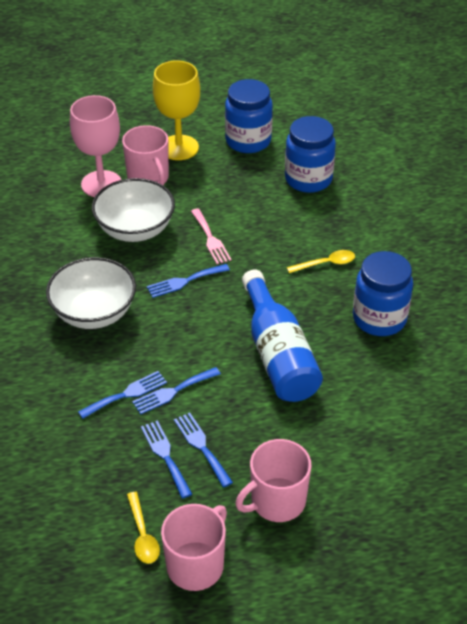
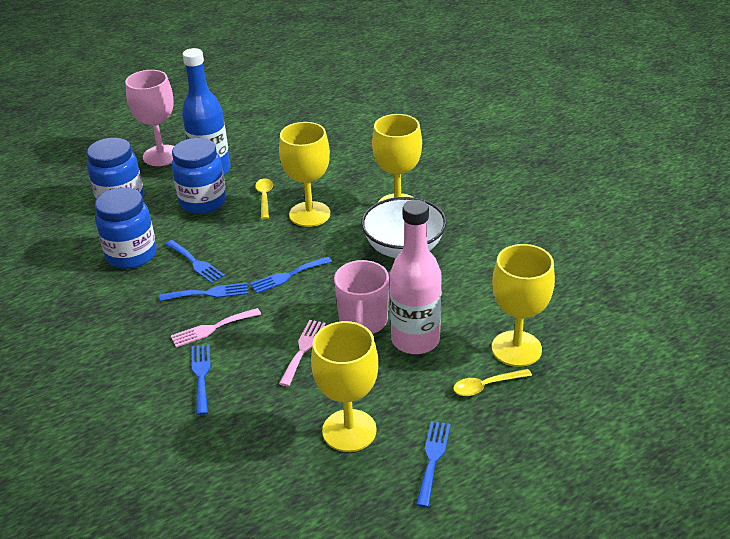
pink bottle: 0 -> 1
pink fork: 1 -> 2
pink mug: 3 -> 1
white bowl: 2 -> 1
yellow goblet: 1 -> 4

